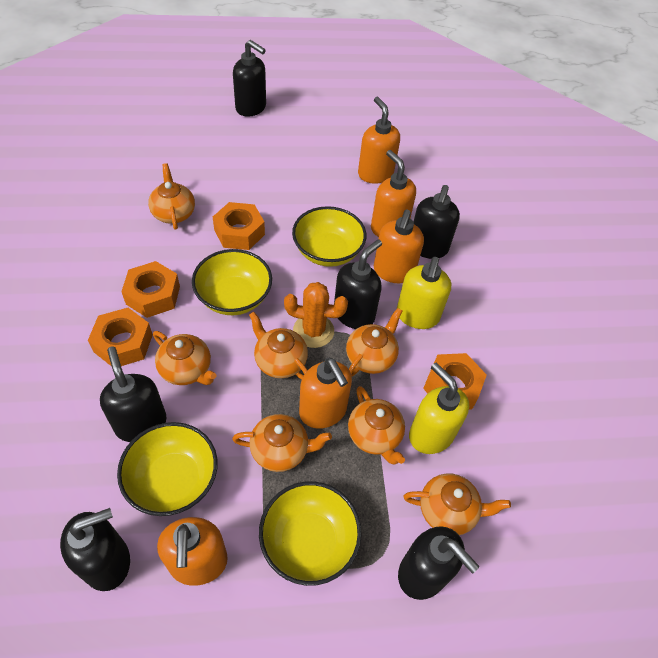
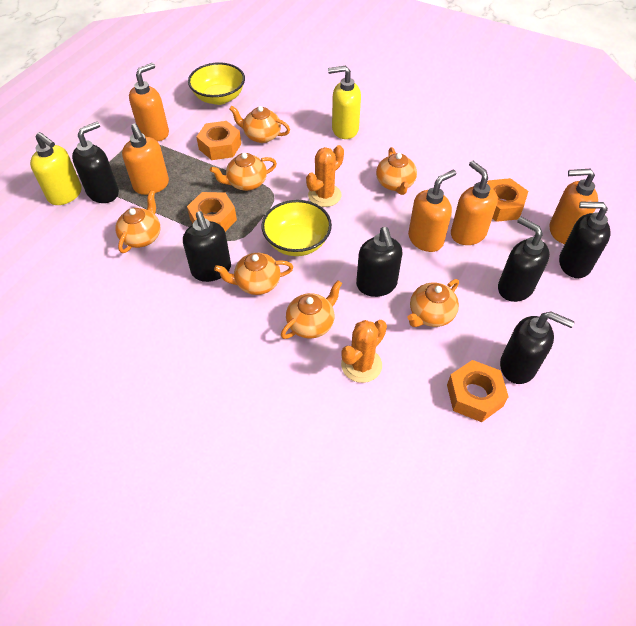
orange cactus: 1 -> 2
yellow bowl: 4 -> 2

